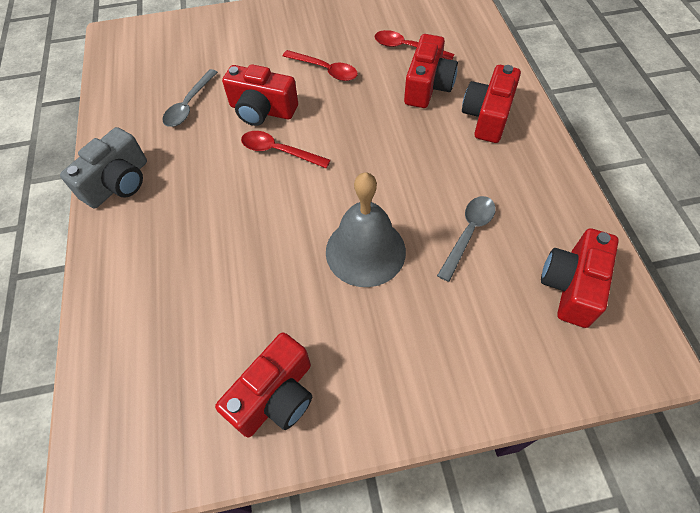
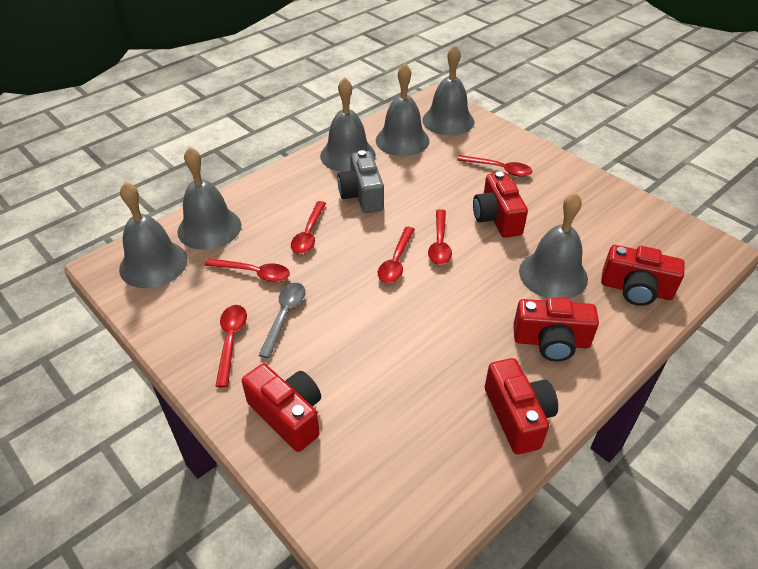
grey bell: 1 -> 6
grey spoon: 2 -> 1
red spoon: 3 -> 6

